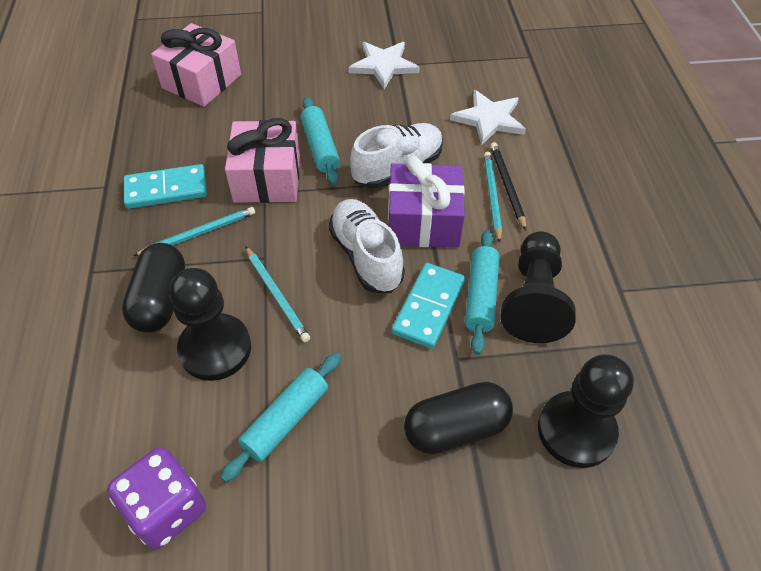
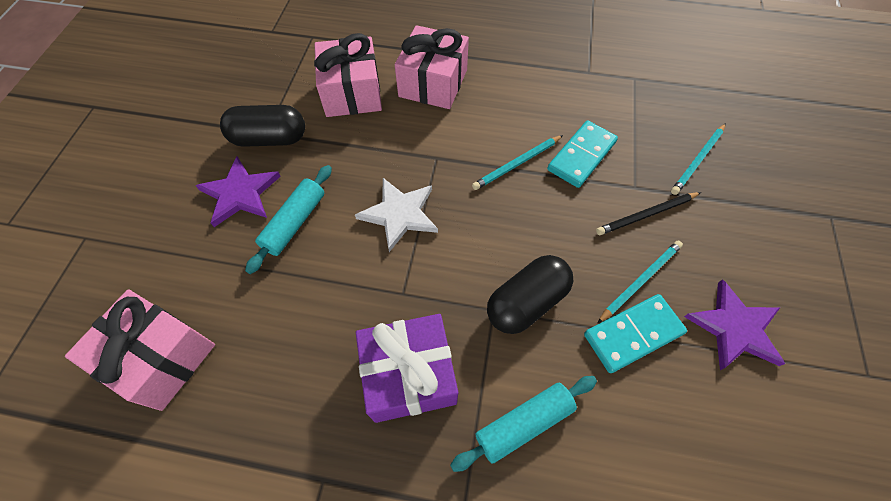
black pawn: 3 -> 0
pink gift: 2 -> 3
purple dice: 1 -> 0
purple star: 0 -> 2
turquoise rolling pin: 3 -> 2
white shoe: 2 -> 0
white star: 2 -> 1

